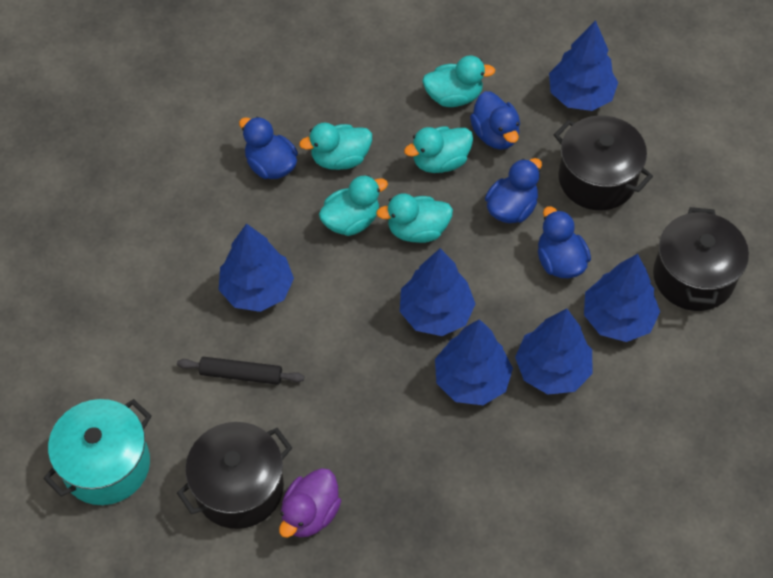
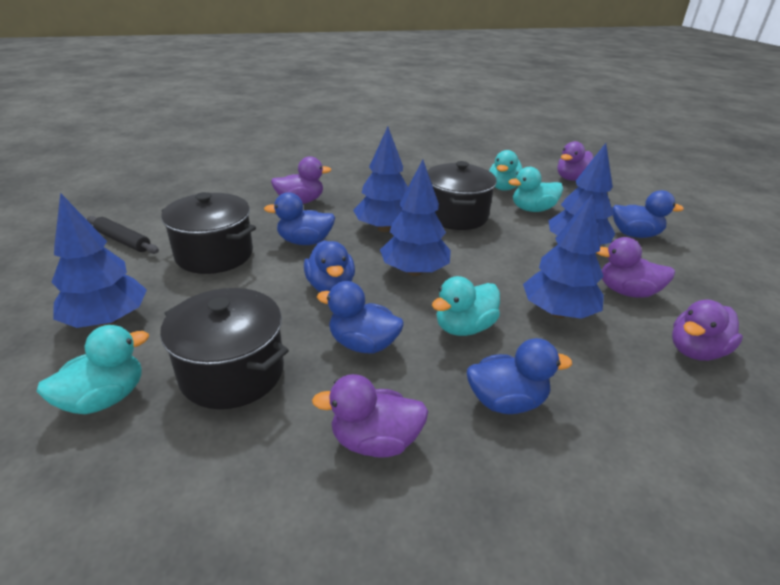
blue duck: 4 -> 5
blue tree: 6 -> 5
purple duck: 1 -> 5
turquoise duck: 5 -> 4
turquoise pot: 1 -> 0

